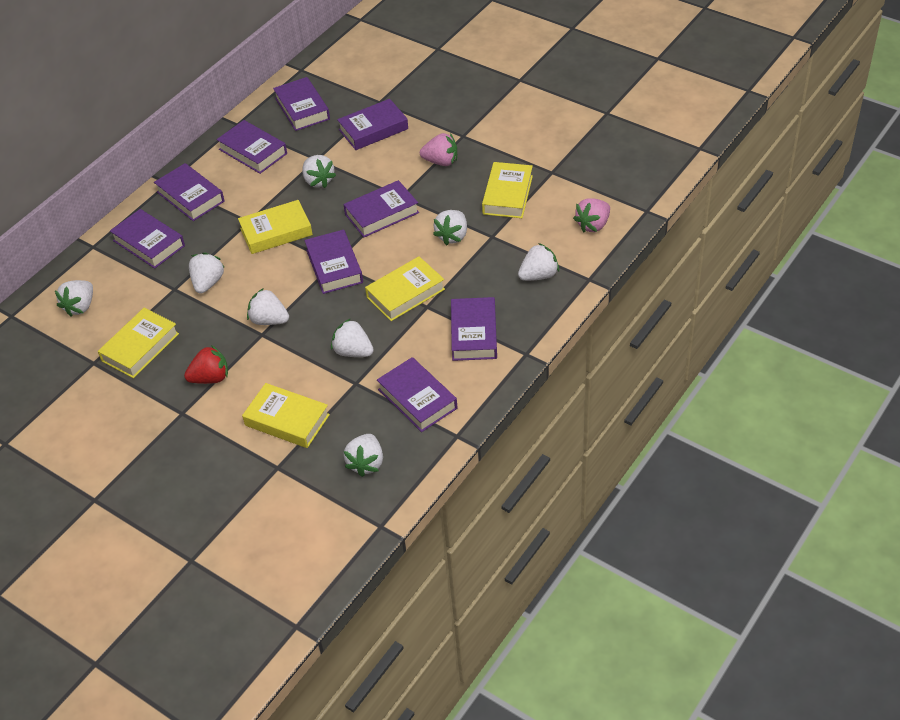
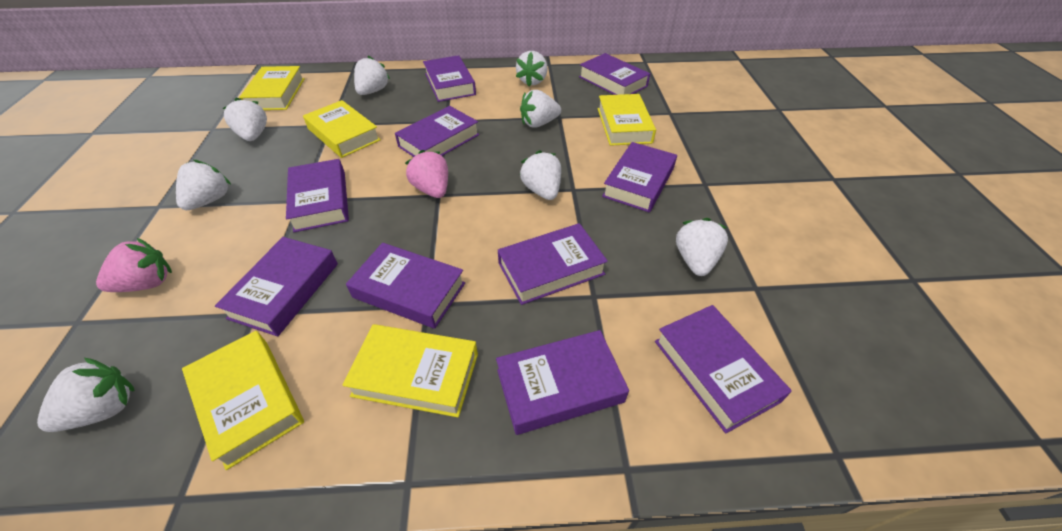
purple book: 9 -> 10
red strawberry: 1 -> 0

